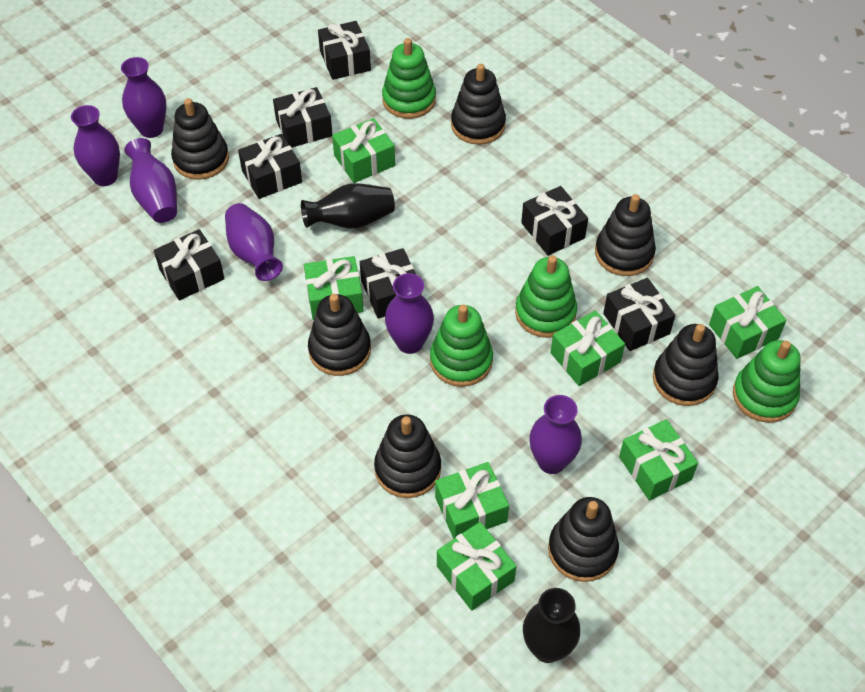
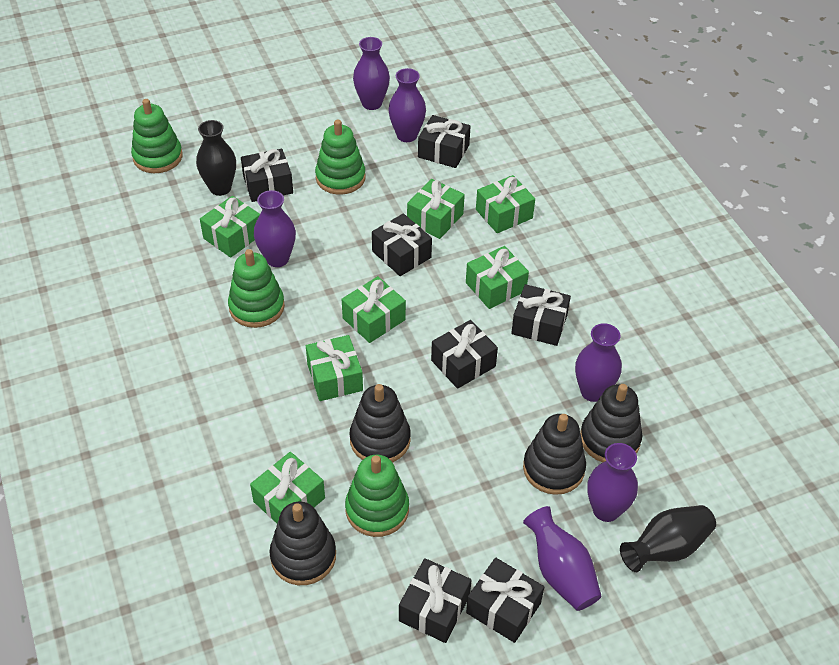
black stacking toy: 7 -> 4

